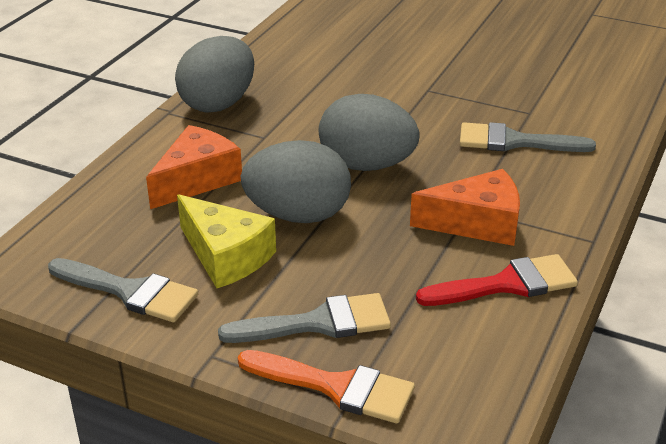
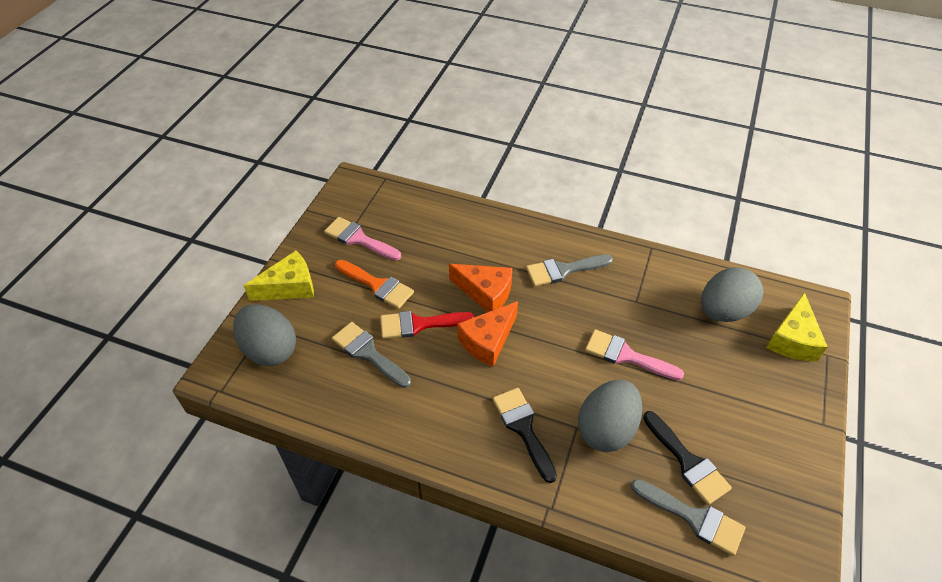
black brush: 0 -> 2
pink brush: 0 -> 2
yellow cheese: 1 -> 2

